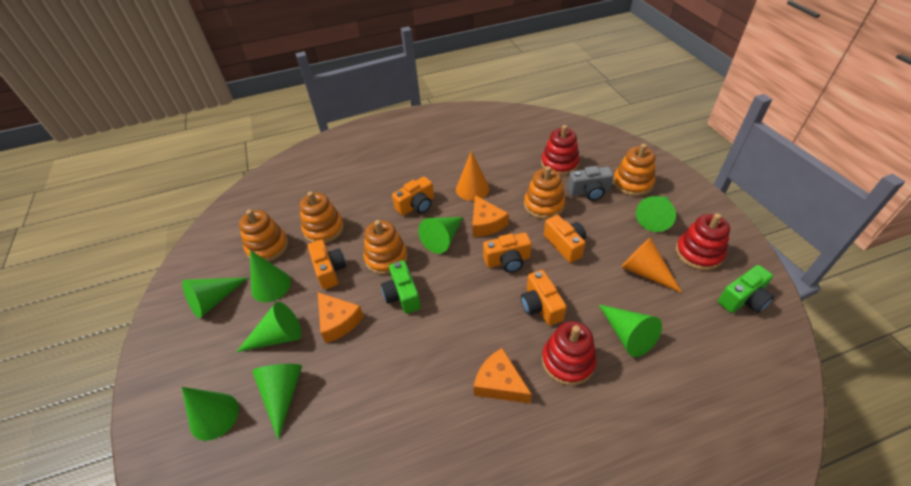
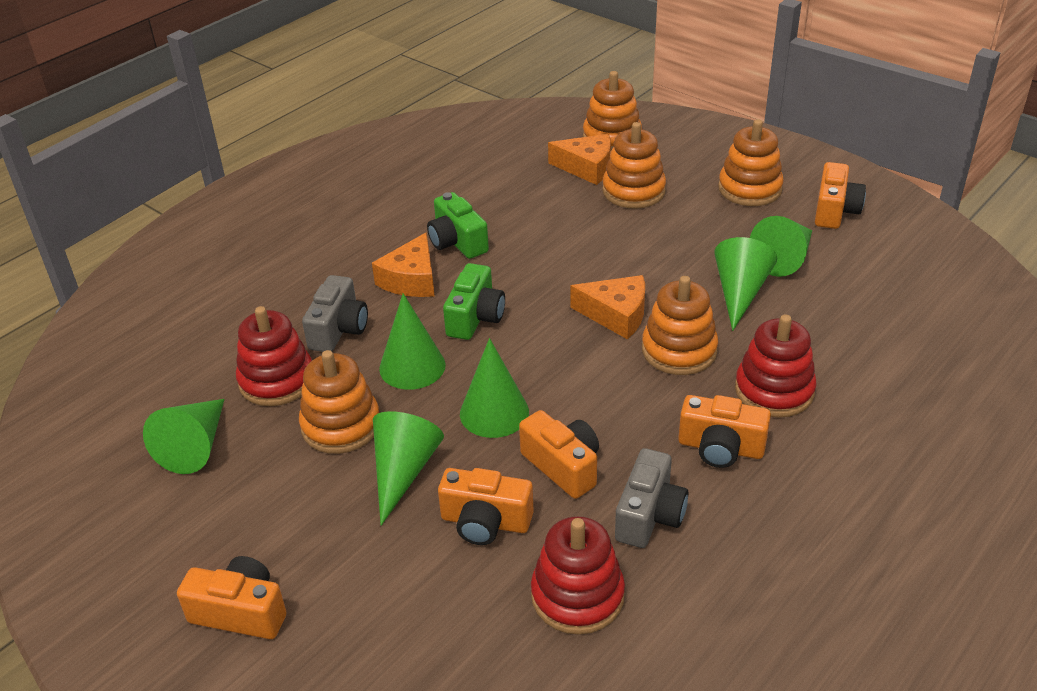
green cone: 8 -> 6
grey camera: 1 -> 2
orange cone: 2 -> 0

